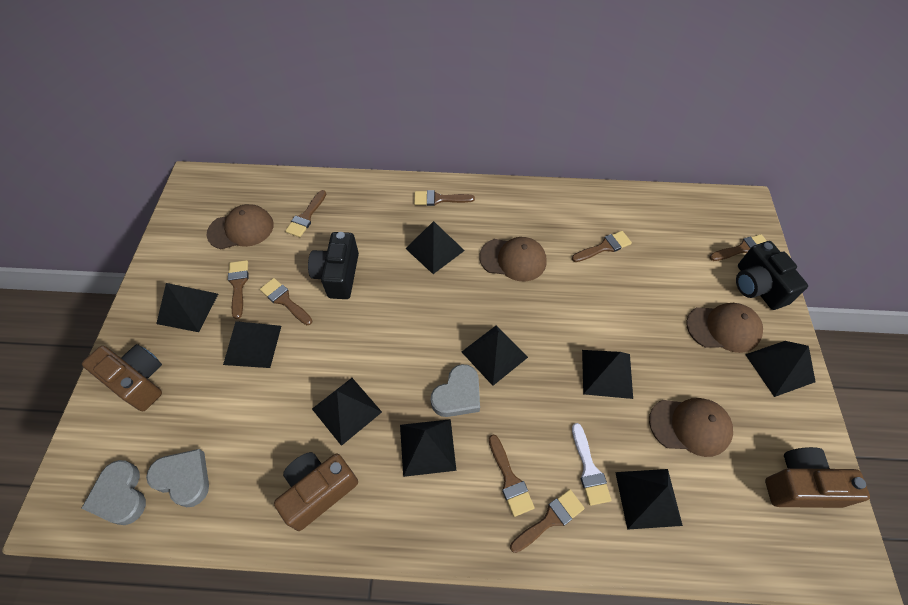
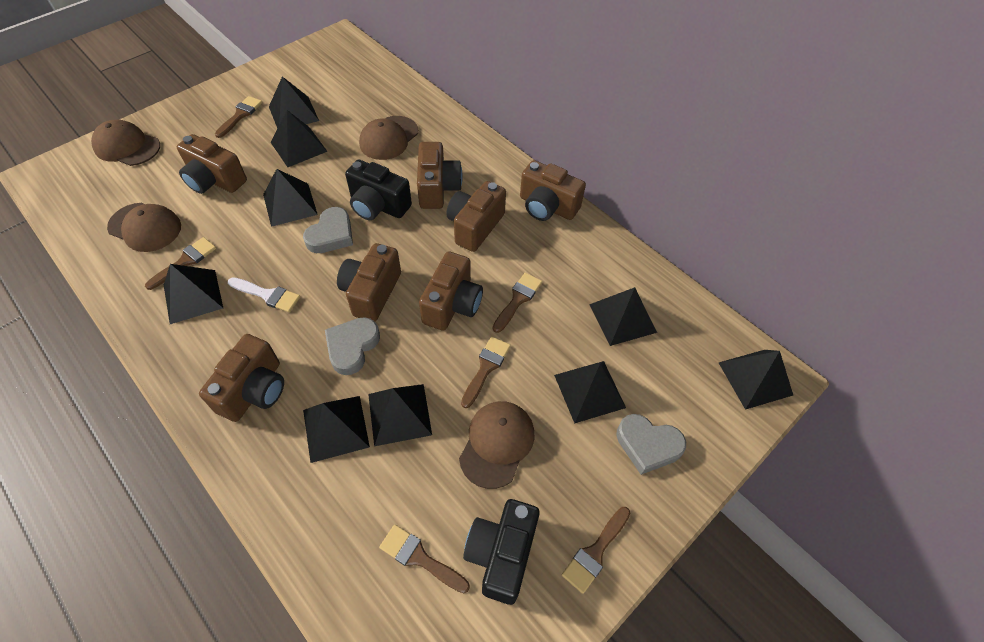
brown brush: 8 -> 6
brown camera: 3 -> 7

